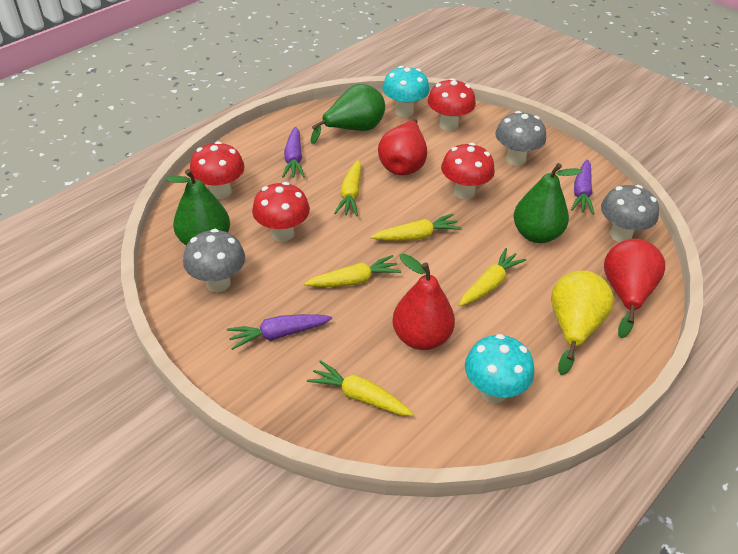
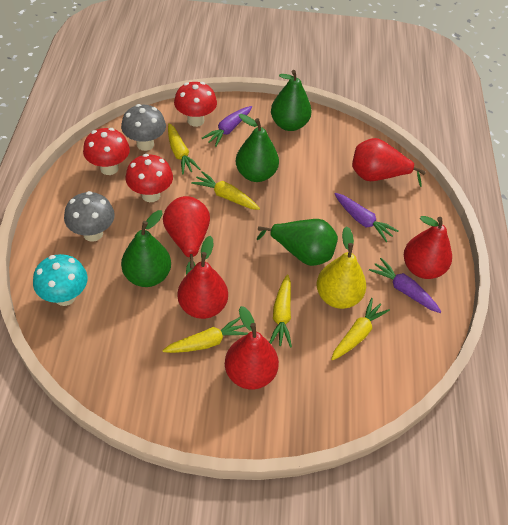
green pear: 3 -> 4
grey mushroom: 3 -> 2
red mushroom: 4 -> 3
red pear: 3 -> 5
turquoise mushroom: 2 -> 1

